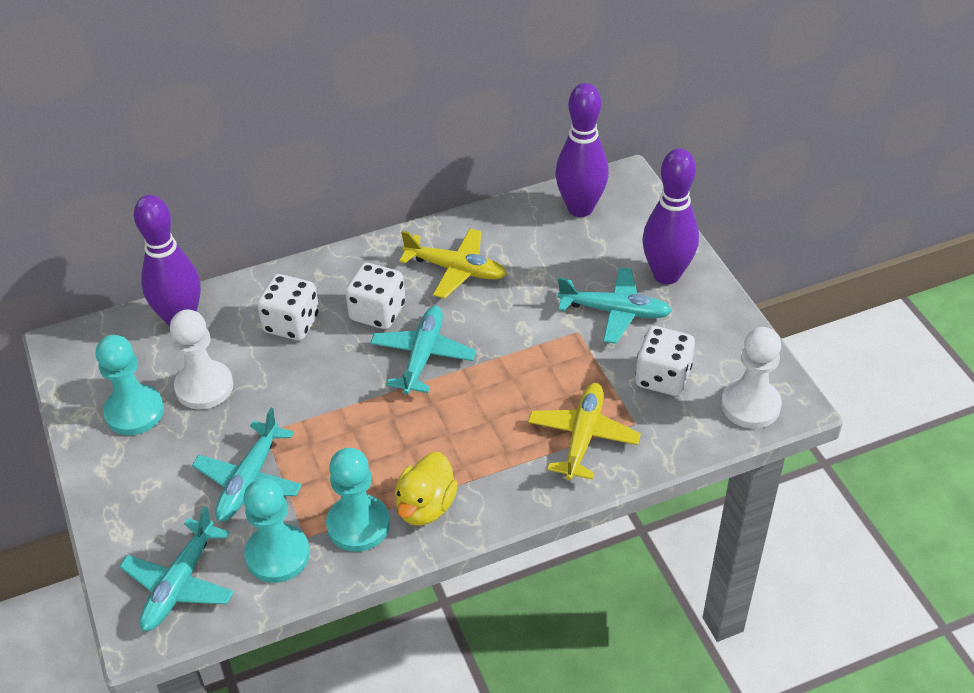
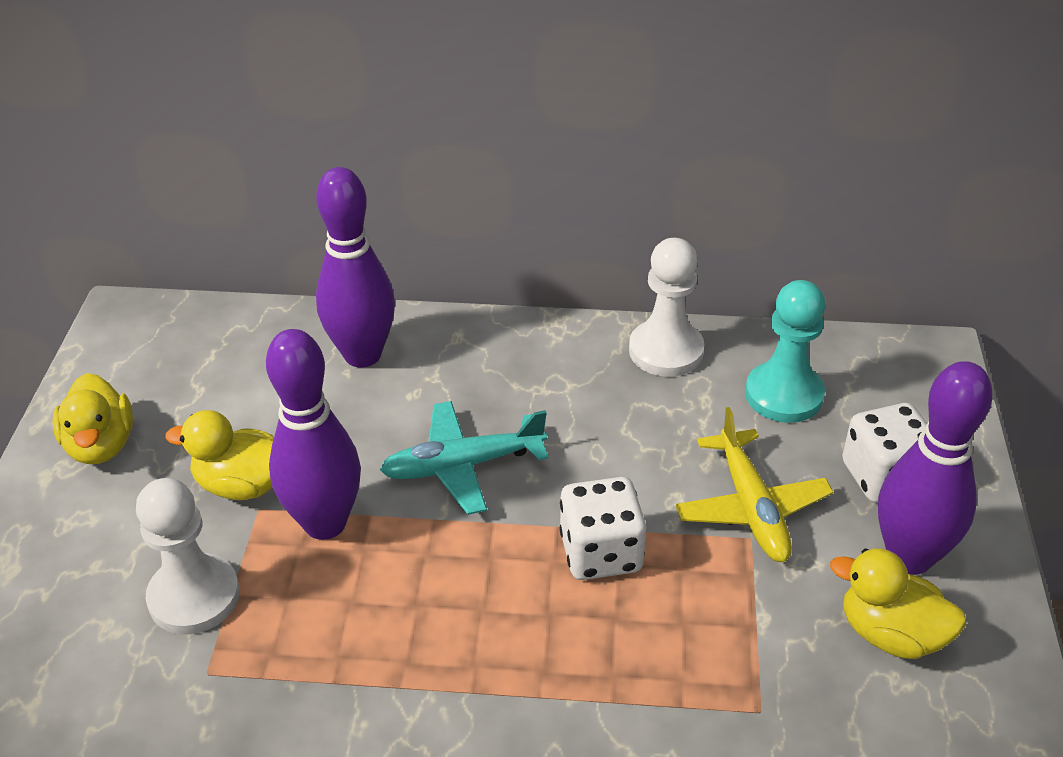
turquoise pawn: 3 -> 1
turquoise plane: 4 -> 1
white dice: 3 -> 2
yellow duck: 1 -> 3
yellow plane: 2 -> 1

